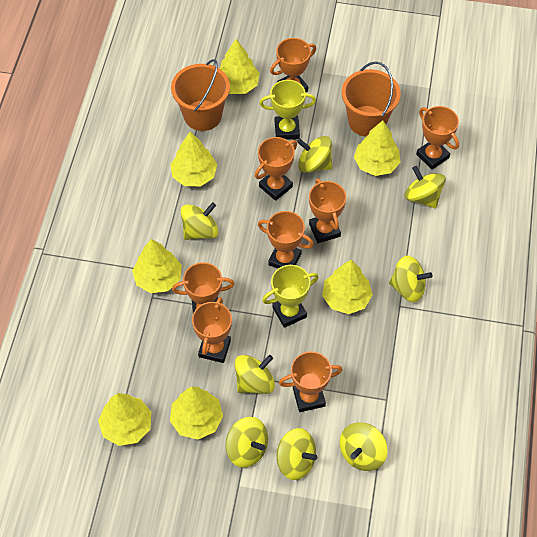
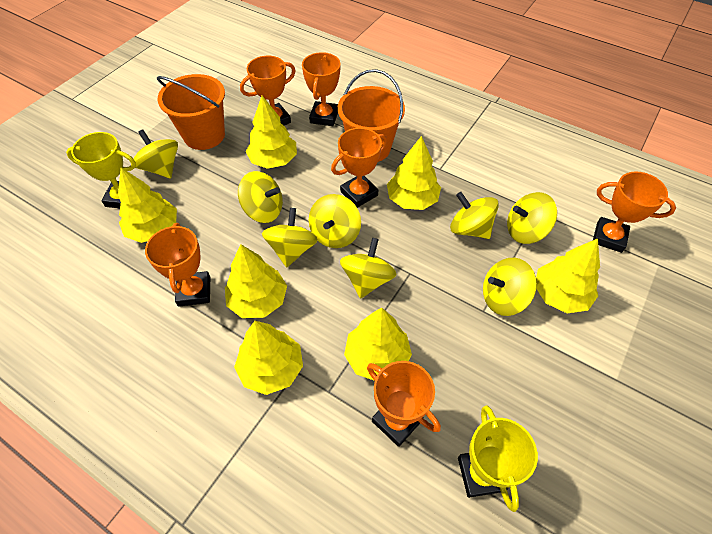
orange trophy: 8 -> 6

